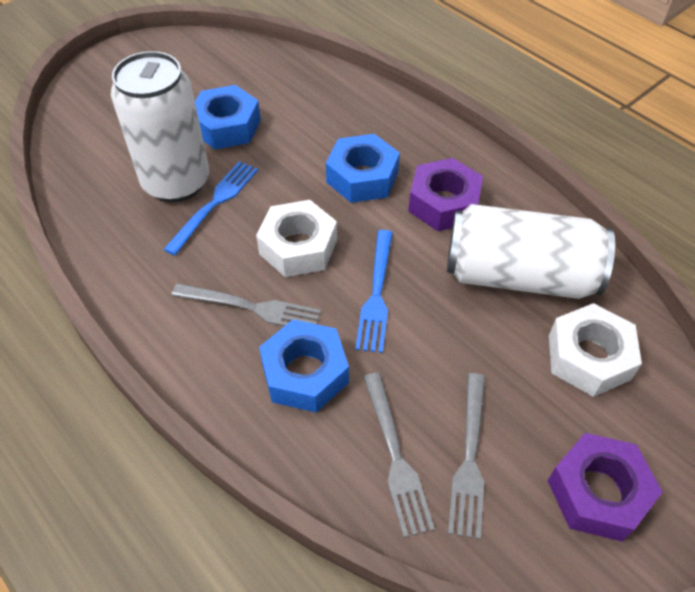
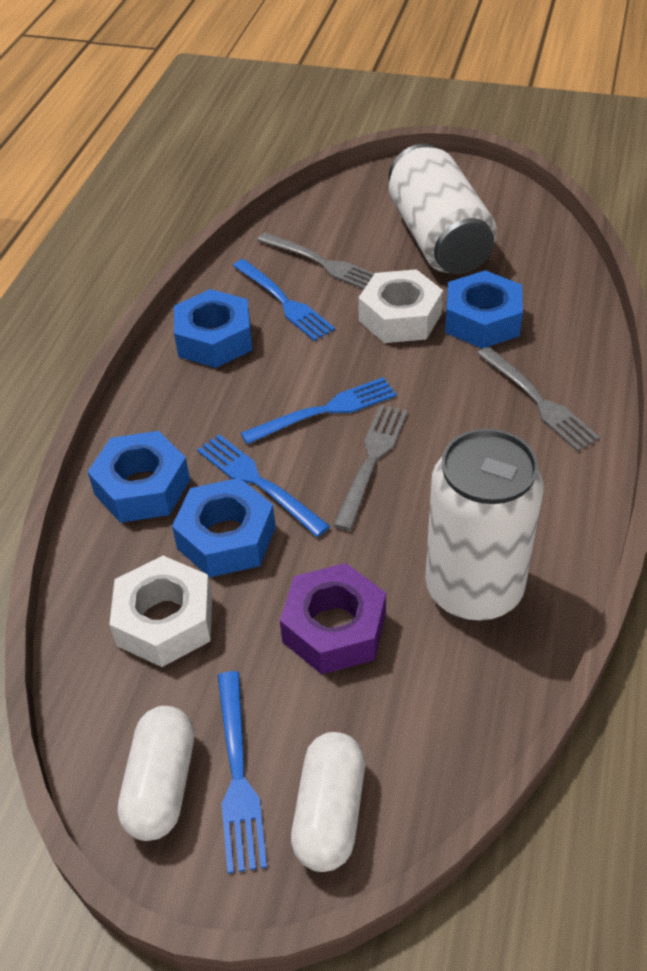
blue fork: 2 -> 4
blue nut: 3 -> 4
purple nut: 2 -> 1
white capsule: 0 -> 2

